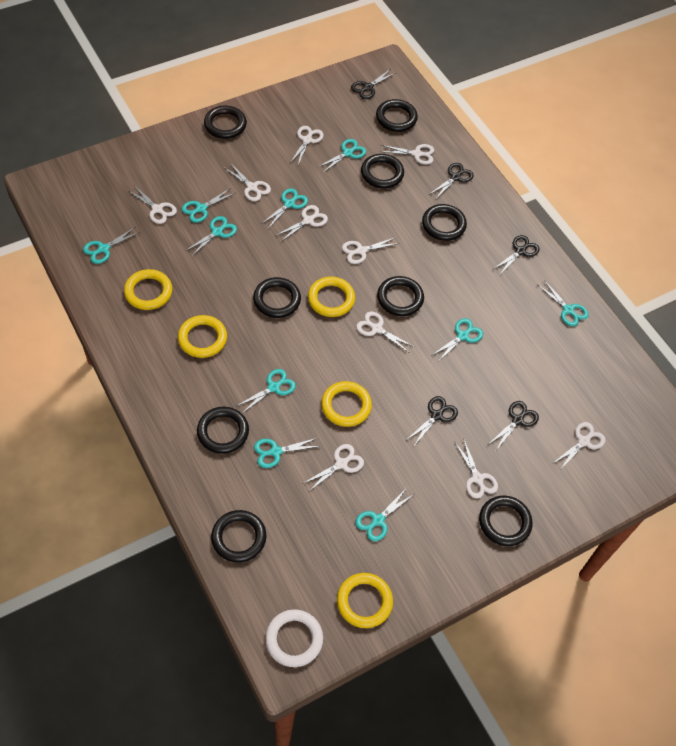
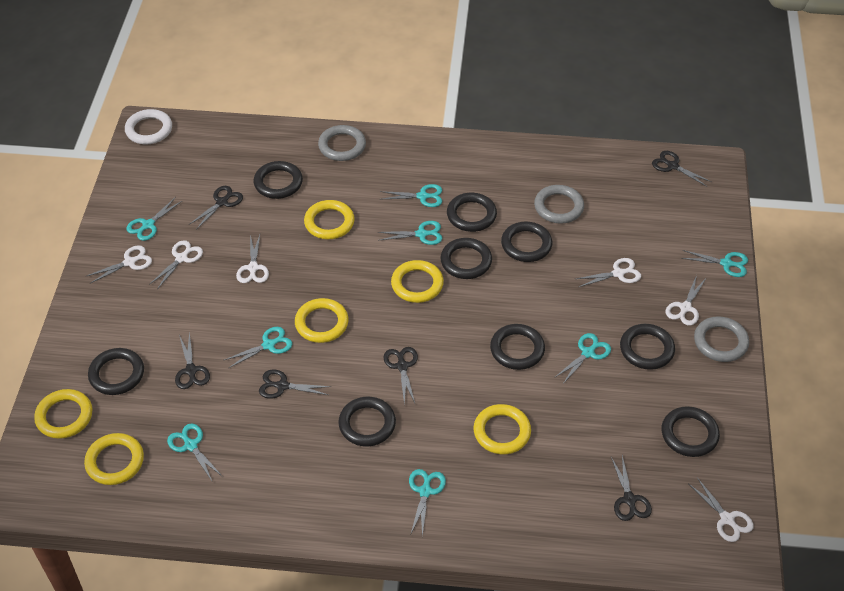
black scissors: 5 -> 6
grey ring: 0 -> 3
turquoise scissors: 10 -> 8
white scissors: 10 -> 6
yellow ring: 5 -> 6

